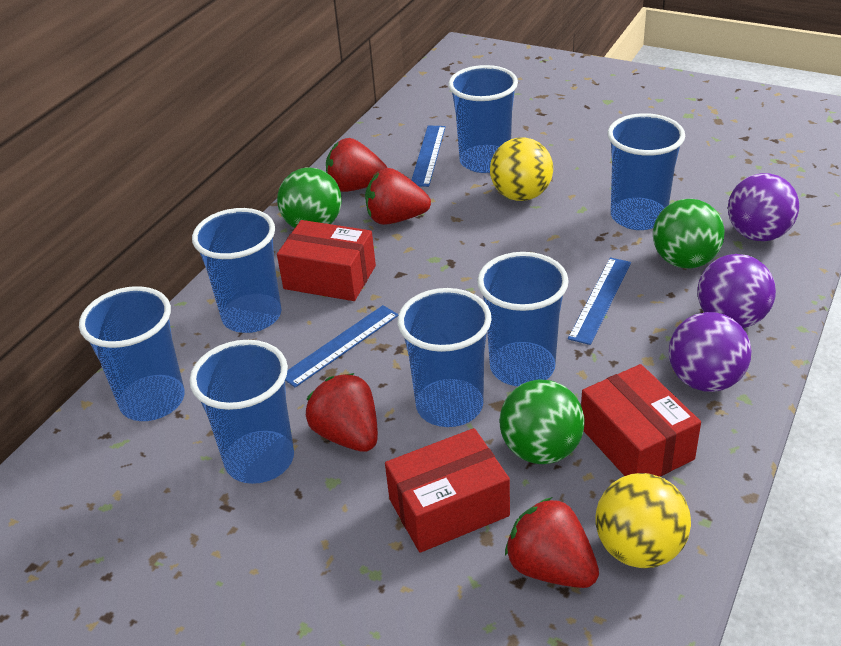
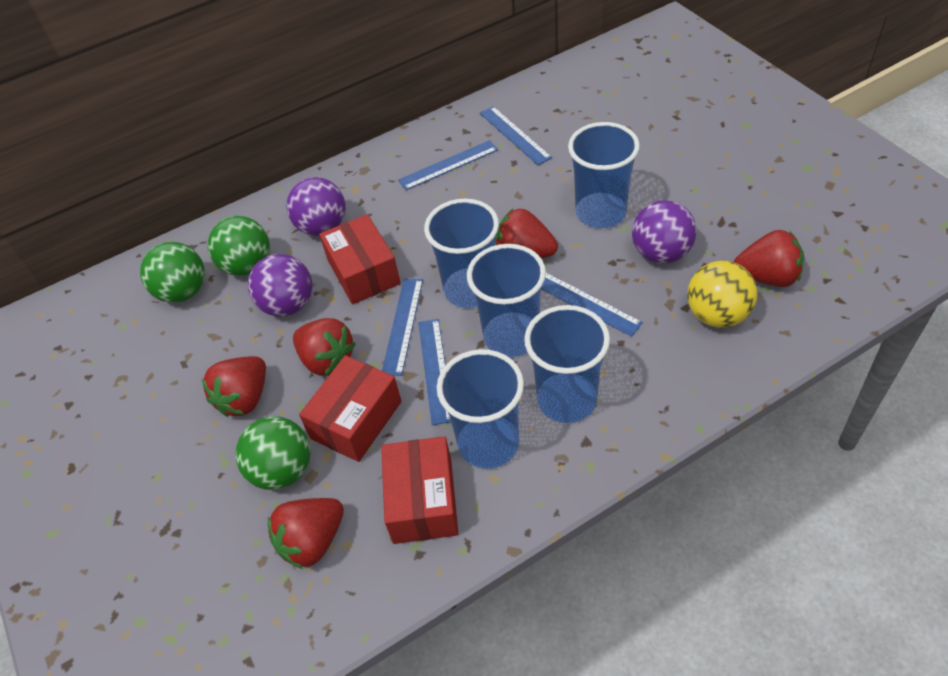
blue cup: 7 -> 5
blue ruler: 3 -> 5
red strawberry: 4 -> 5
yellow ball: 2 -> 1

